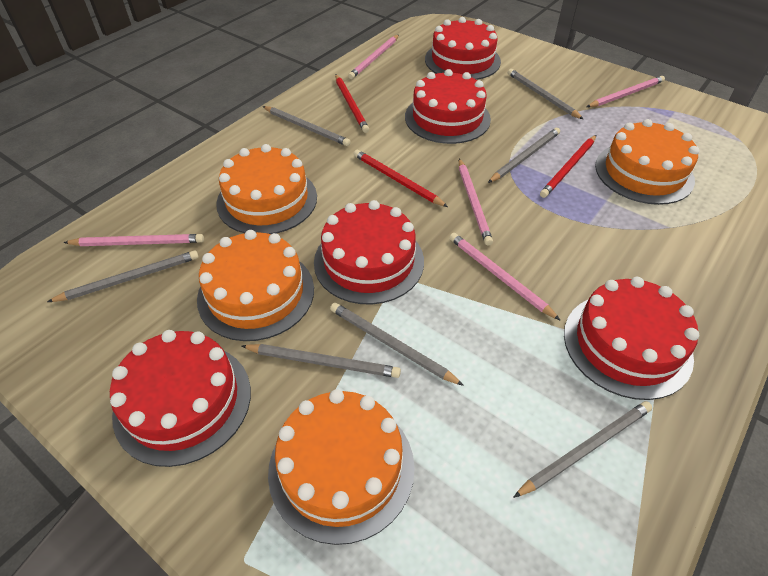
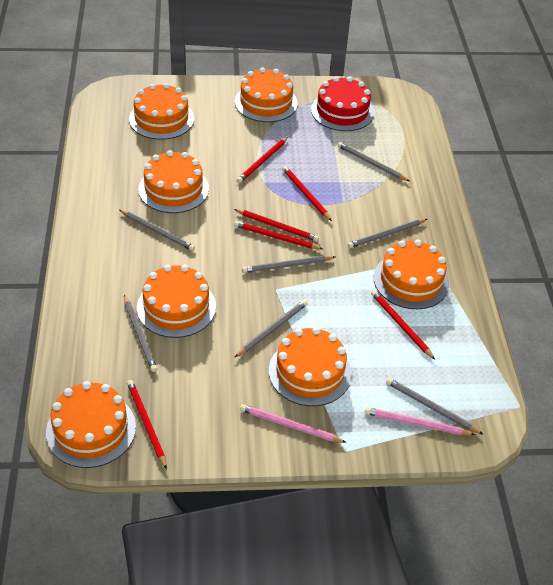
orange cake: 4 -> 7
pink pencil: 5 -> 2
red cake: 5 -> 1
red pencil: 3 -> 6

